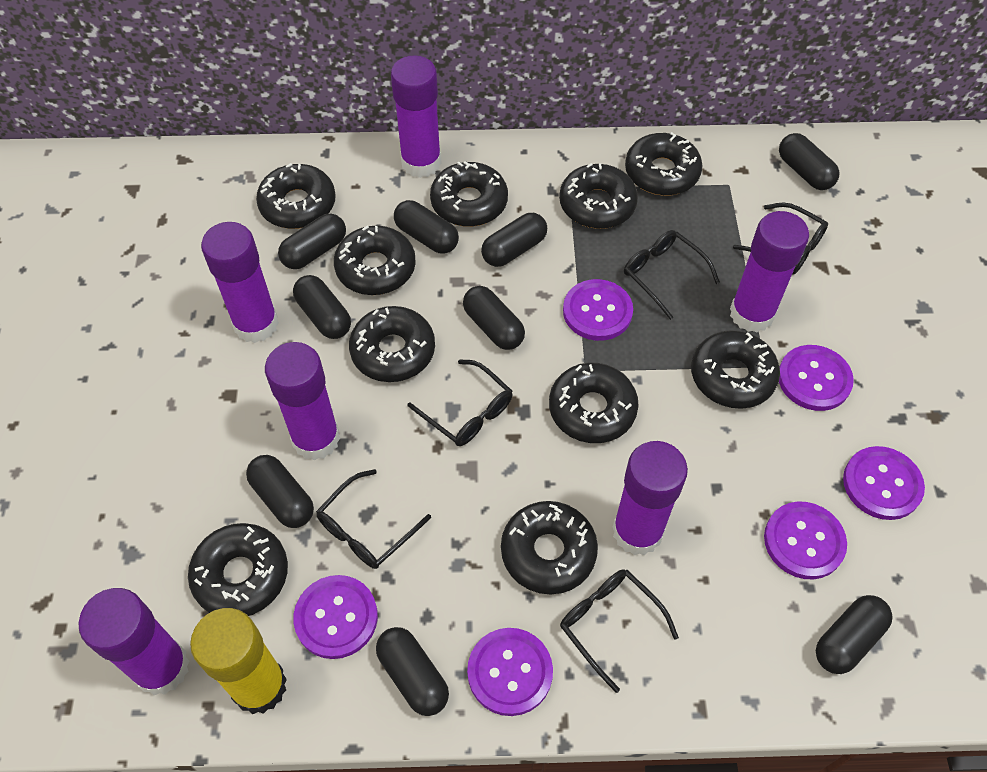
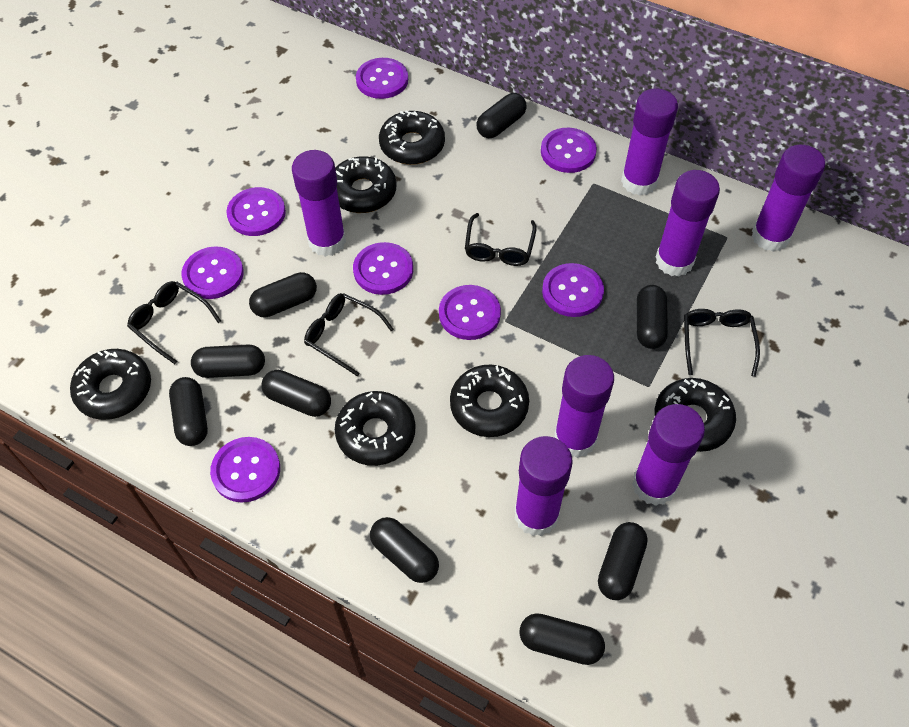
black donut: 10 -> 6
black glasses: 5 -> 4
purple button: 6 -> 8
purple glue stick: 6 -> 7
yellow glue stick: 1 -> 0

